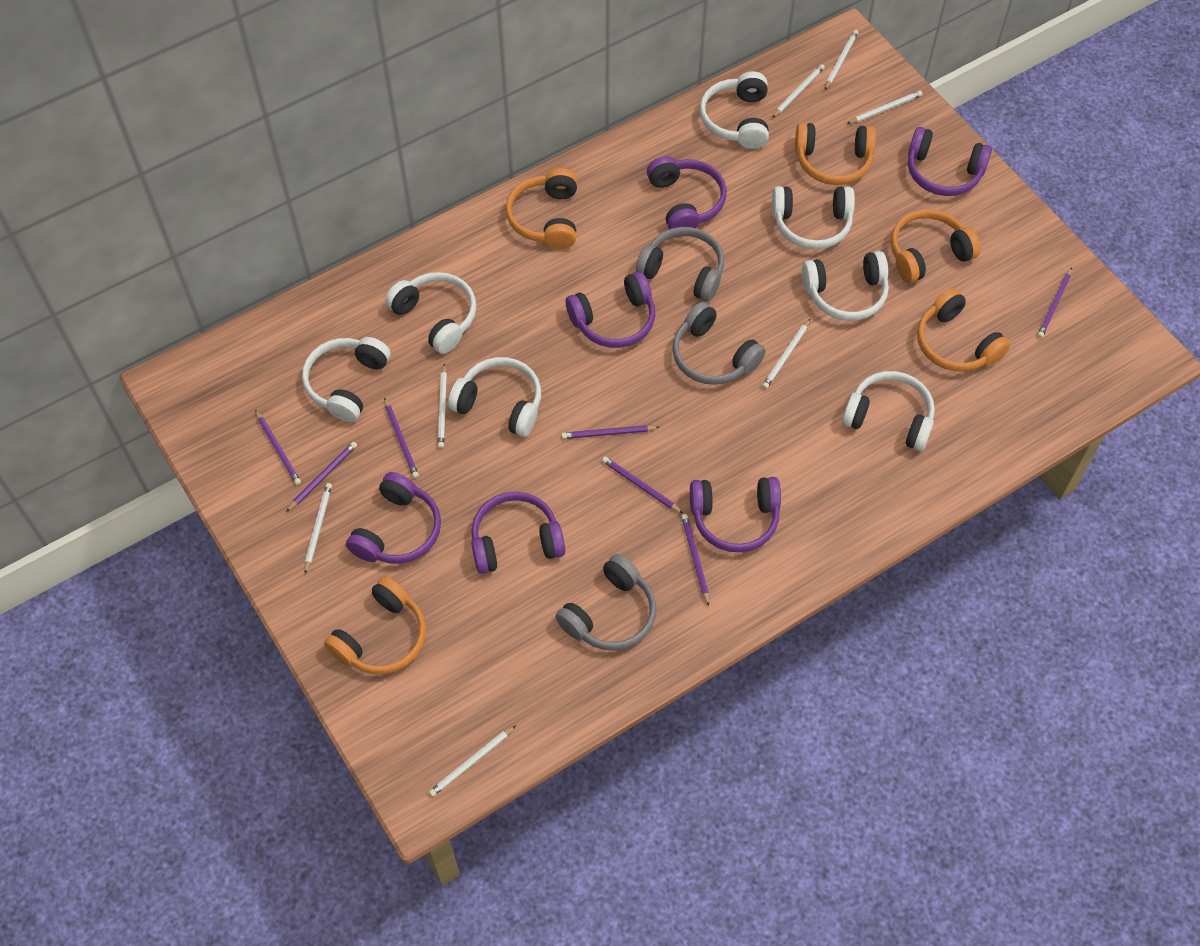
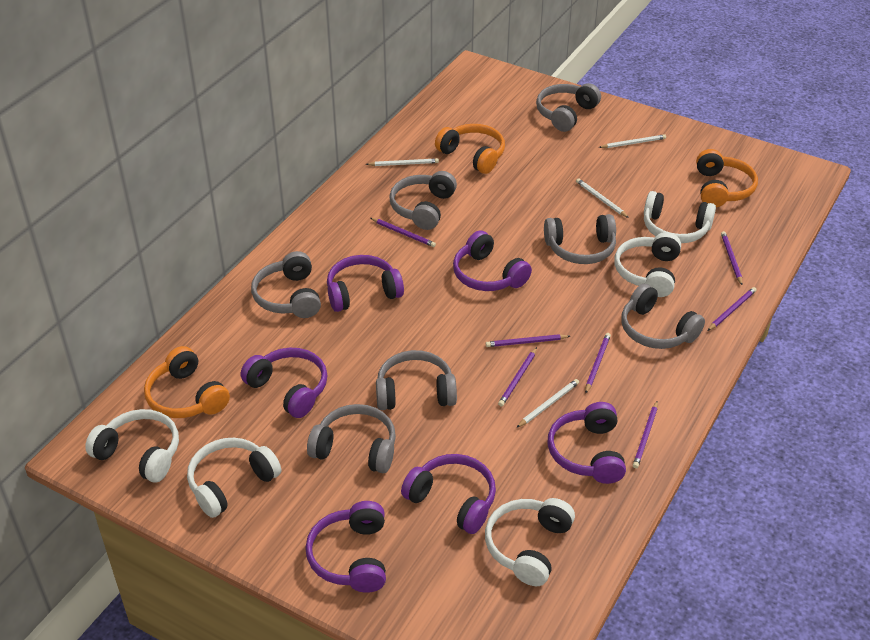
grey headphones: 3 -> 7
orange headphones: 5 -> 3
white headphones: 7 -> 5
white pencil: 7 -> 4

